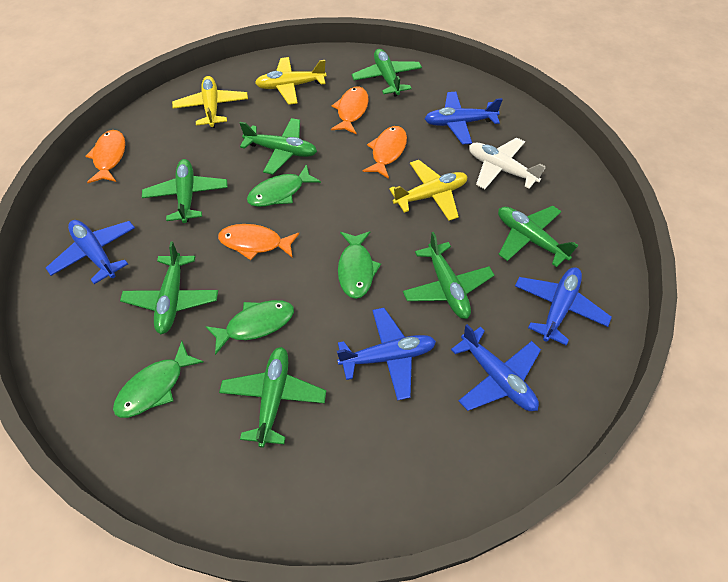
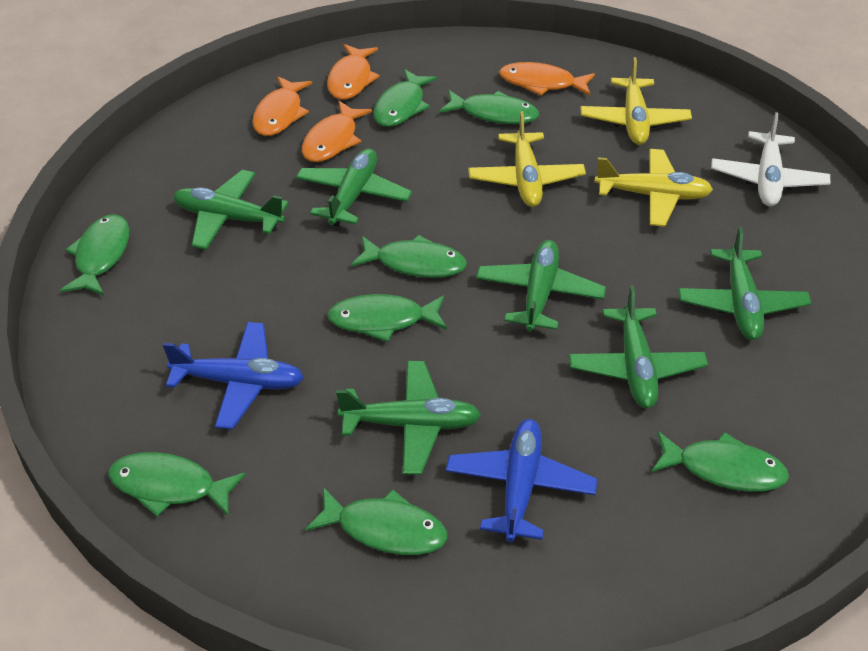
blue plane: 5 -> 2
green fish: 4 -> 8
green plane: 7 -> 6

